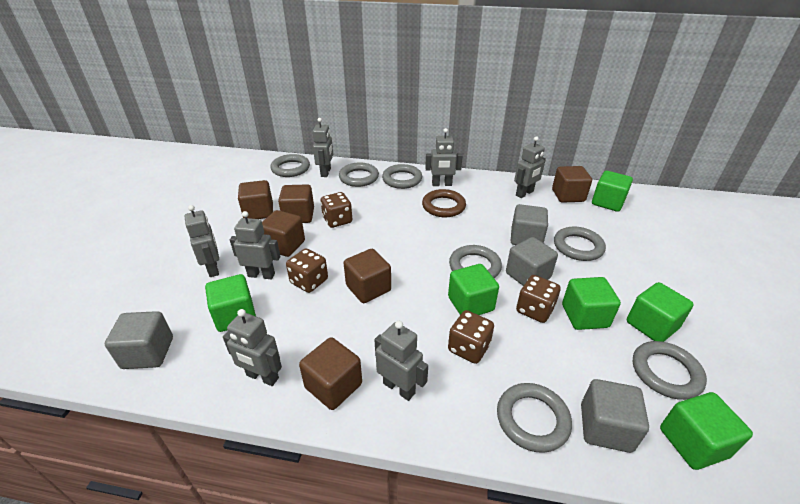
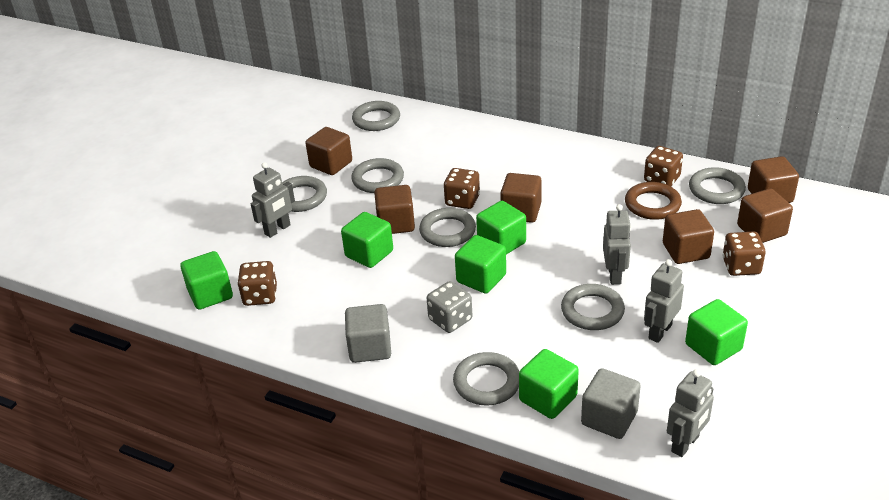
grey cube: 4 -> 2
grey dice: 0 -> 1
grey robot: 7 -> 4

